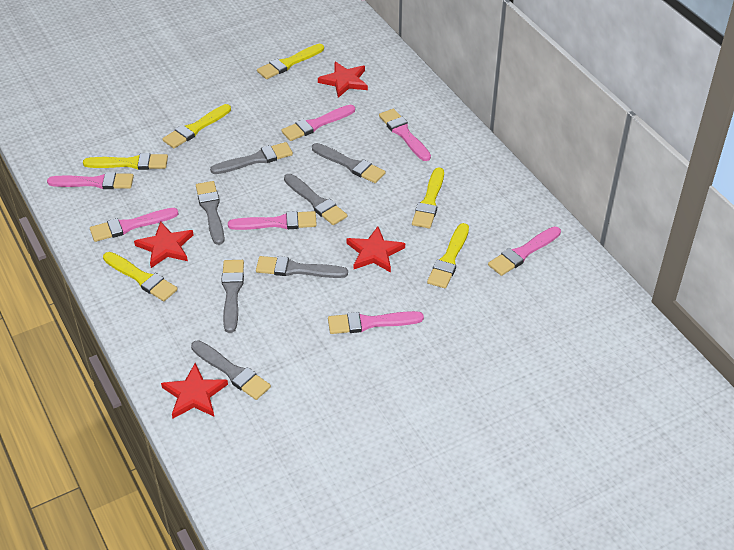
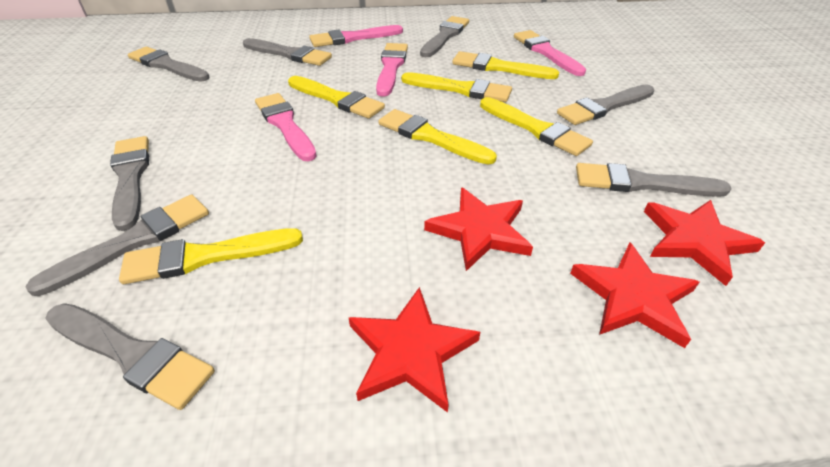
grey brush: 7 -> 8
pink brush: 7 -> 4

